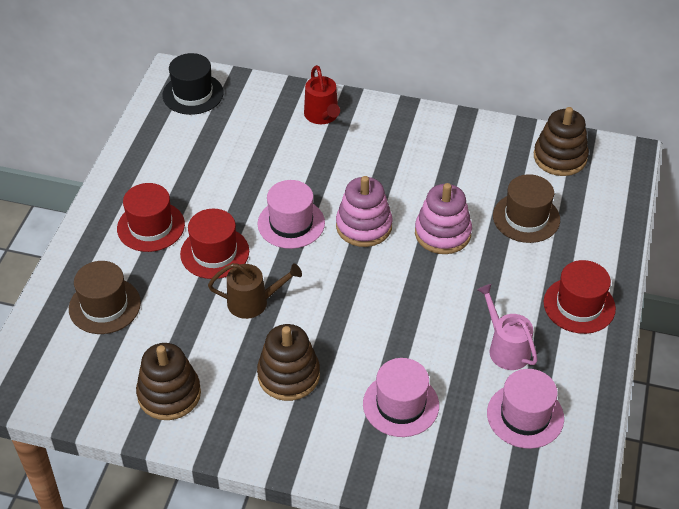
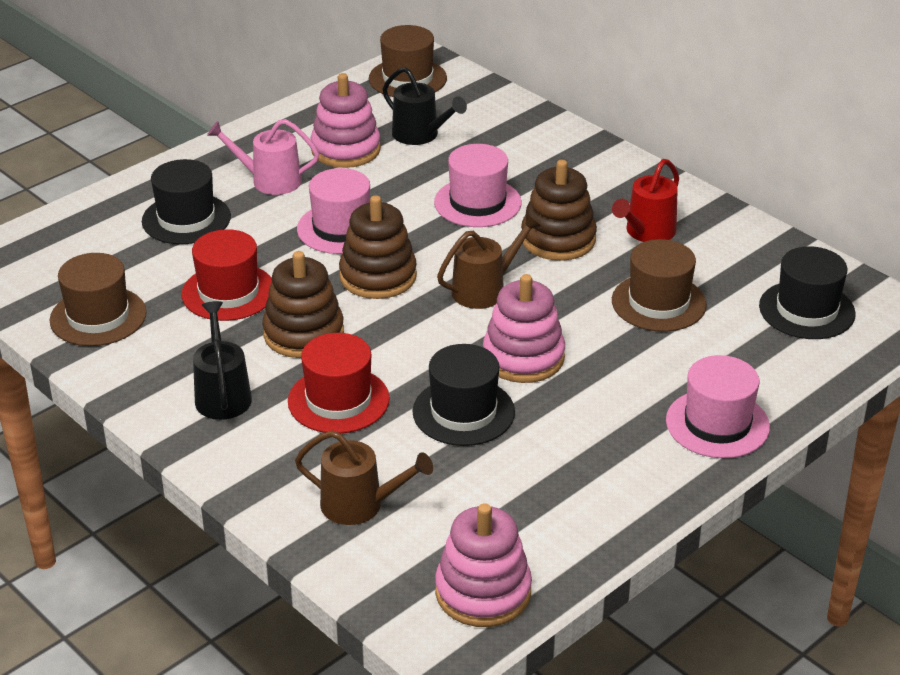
black hat: 1 -> 3
black watering can: 0 -> 2
brown hat: 2 -> 3
brown watering can: 1 -> 2
pink stacking toy: 2 -> 3
red hat: 3 -> 2

